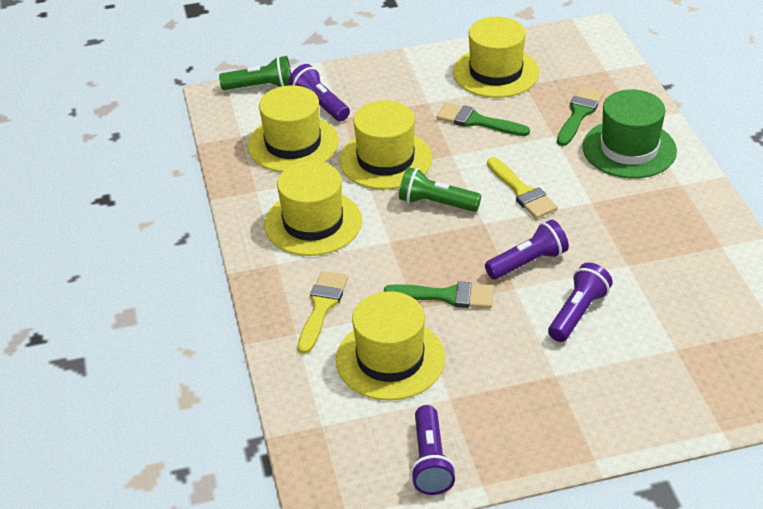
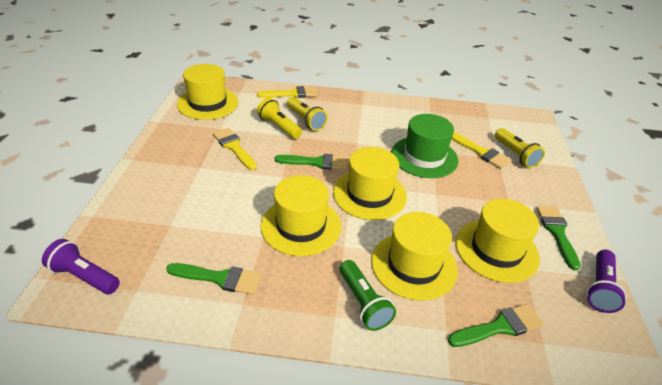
green brush: 3 -> 4
green flashlight: 2 -> 1
purple flashlight: 4 -> 2
yellow brush: 2 -> 3
yellow flashlight: 0 -> 3

